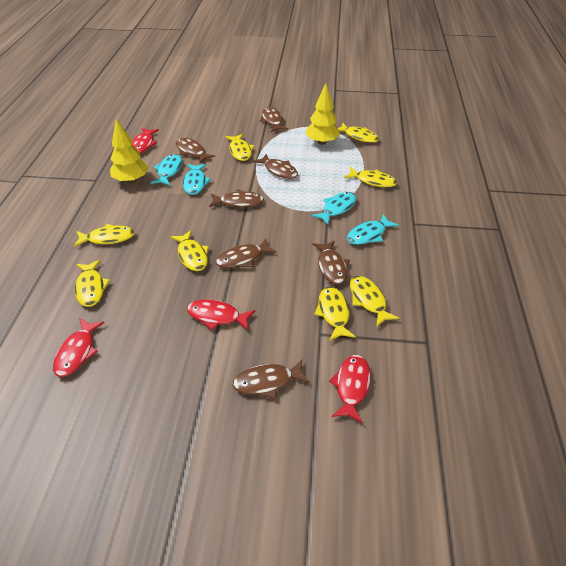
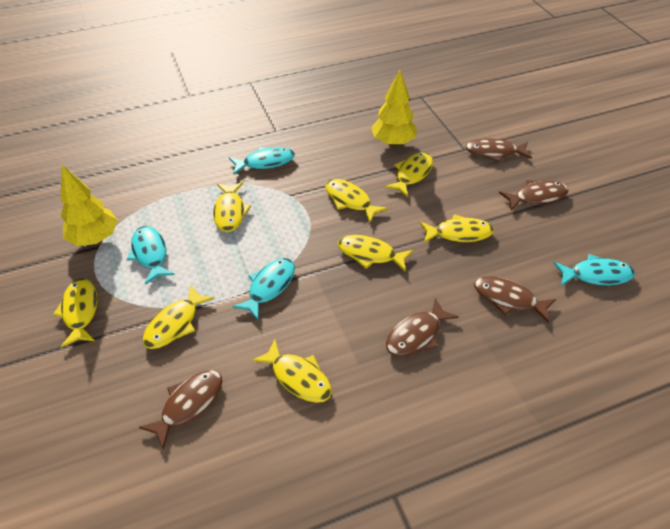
brown fish: 7 -> 5
red fish: 4 -> 0

